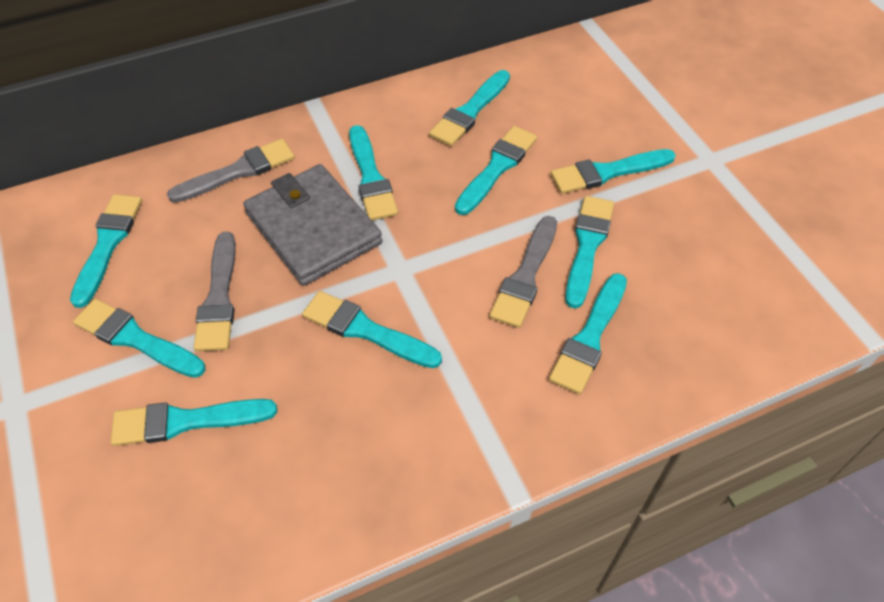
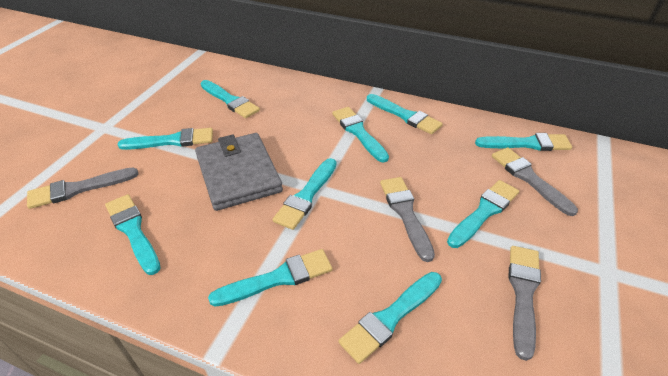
grey brush: 3 -> 4

